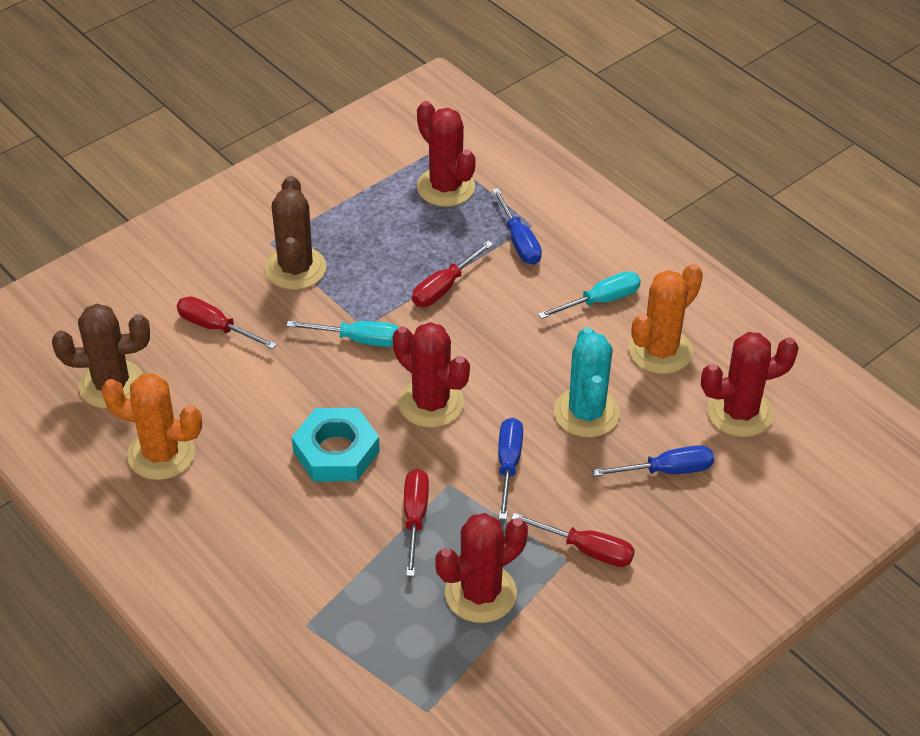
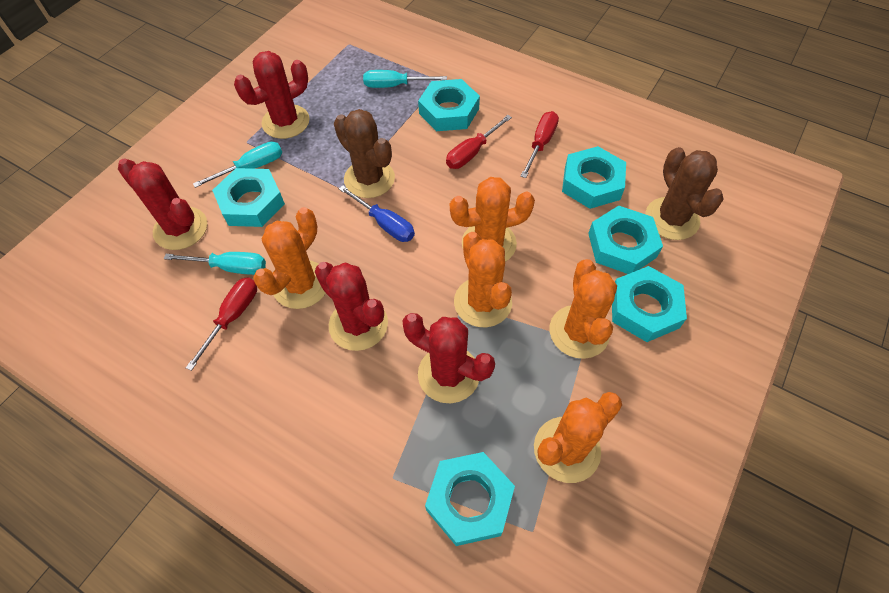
blue screwdriver: 3 -> 1
orange cactus: 2 -> 5
red screwdriver: 4 -> 3
turquoise cactus: 1 -> 0
turquoise nut: 1 -> 6
turquoise screwdriver: 2 -> 3

